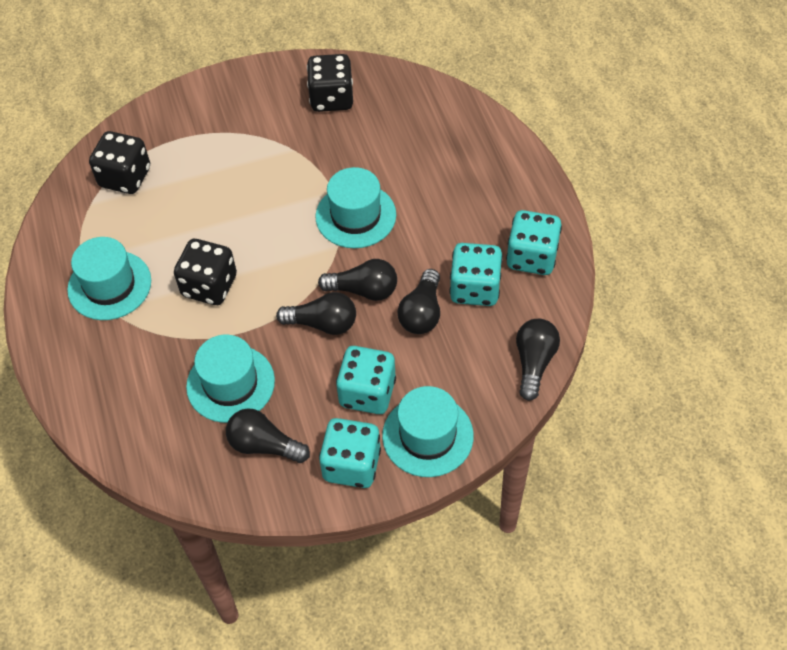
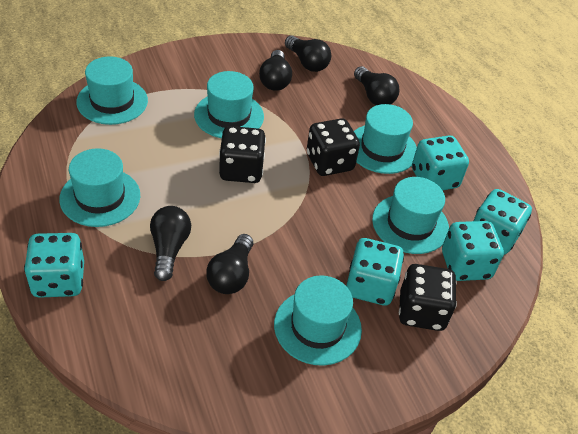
turquoise dice: 4 -> 5
turquoise hat: 4 -> 6

